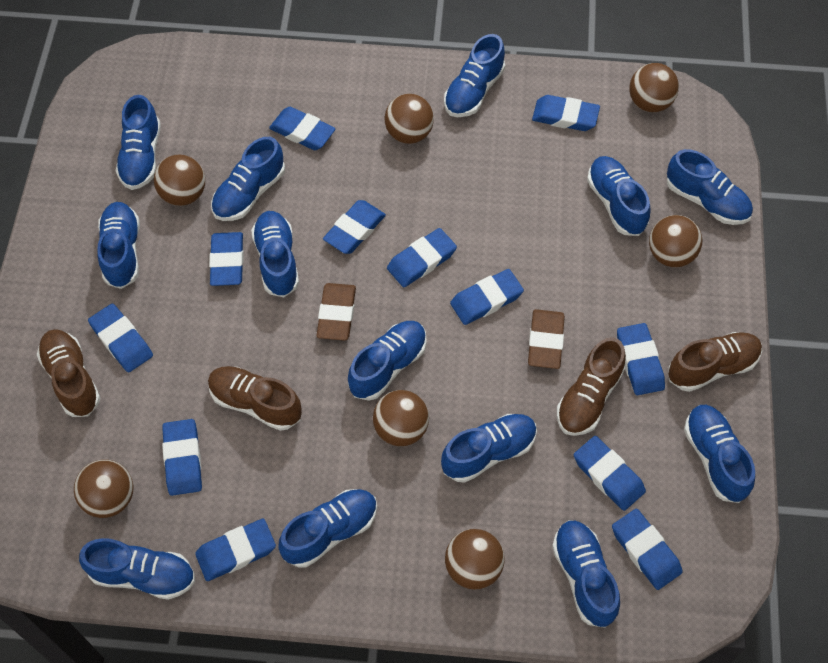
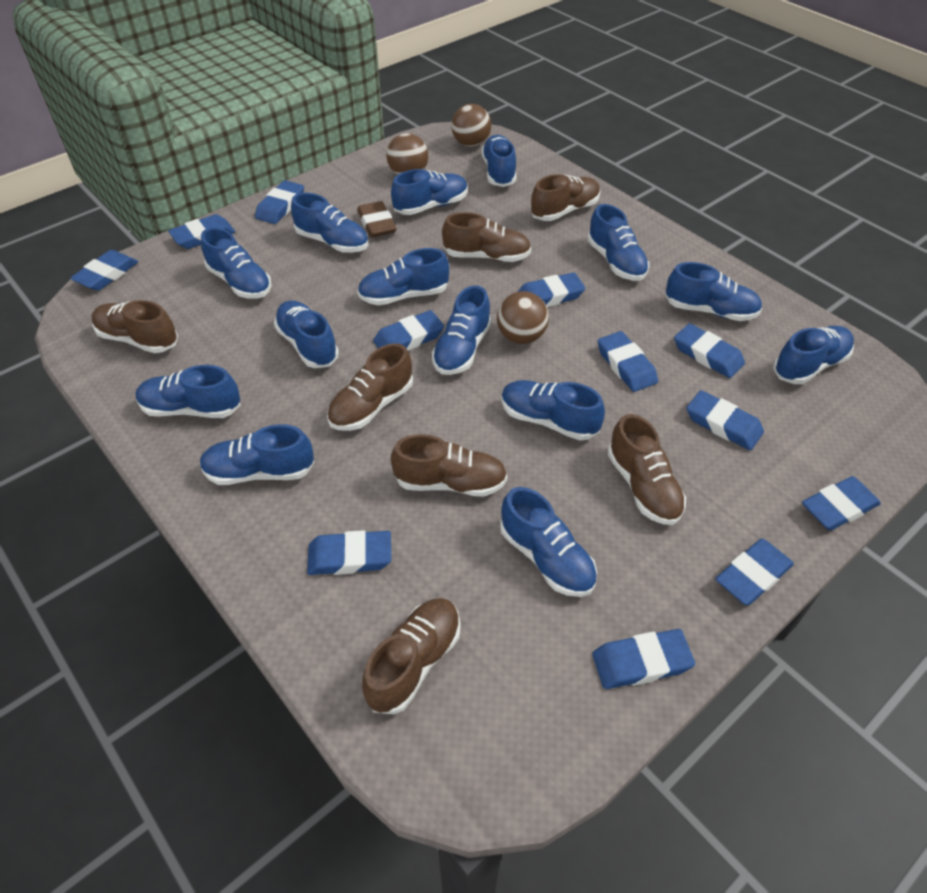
blue shoe: 13 -> 14
brown ball: 7 -> 3
brown eraser: 2 -> 1
brown shoe: 4 -> 7

